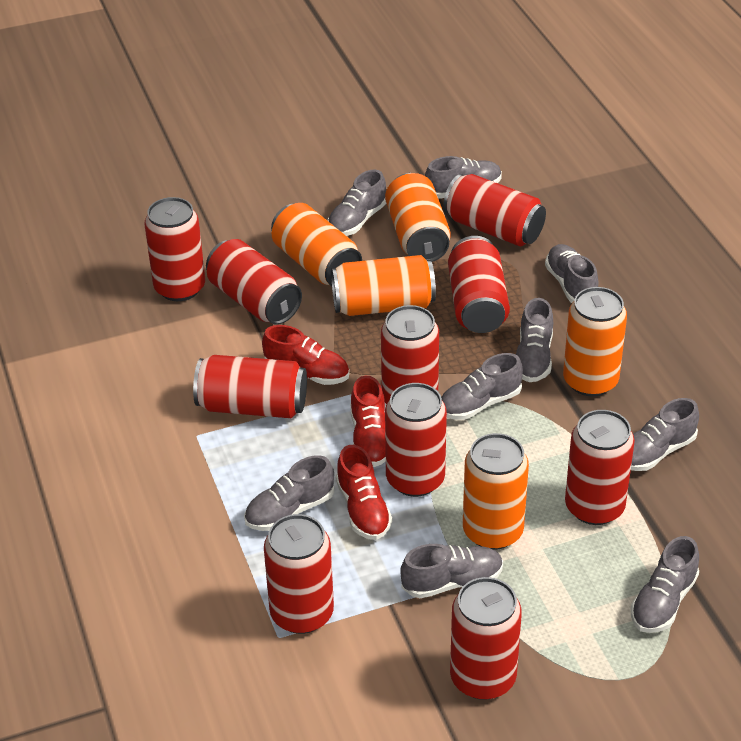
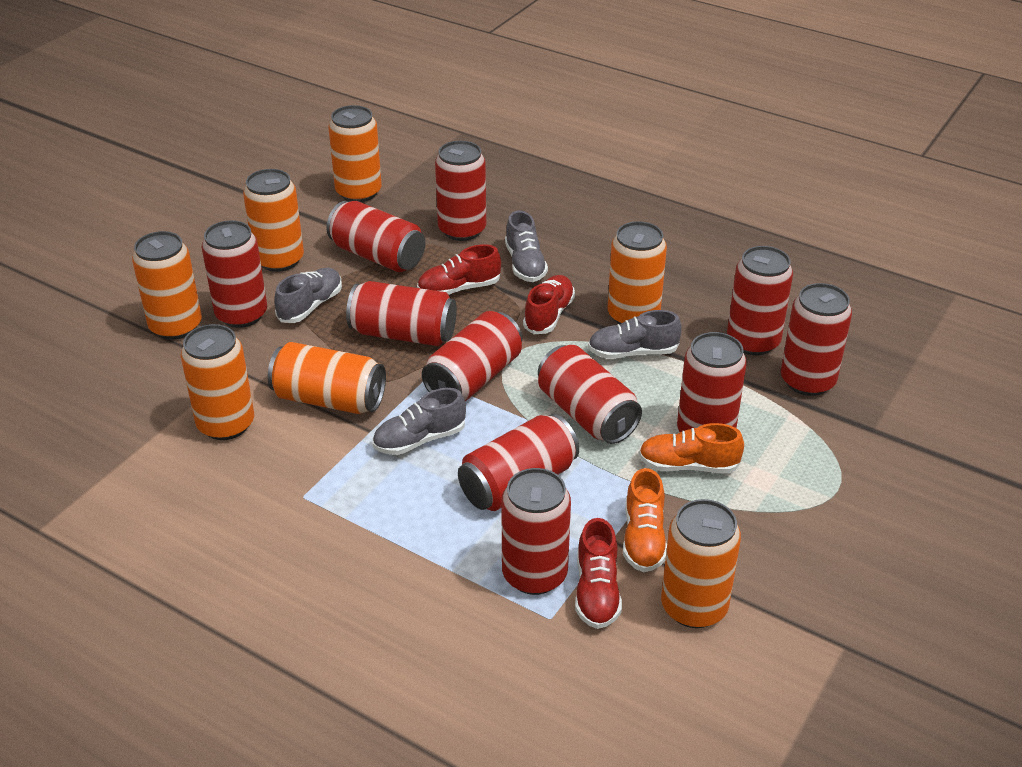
grey shoe: 9 -> 4
orange can: 5 -> 7
orange shoe: 0 -> 2
red can: 10 -> 11

